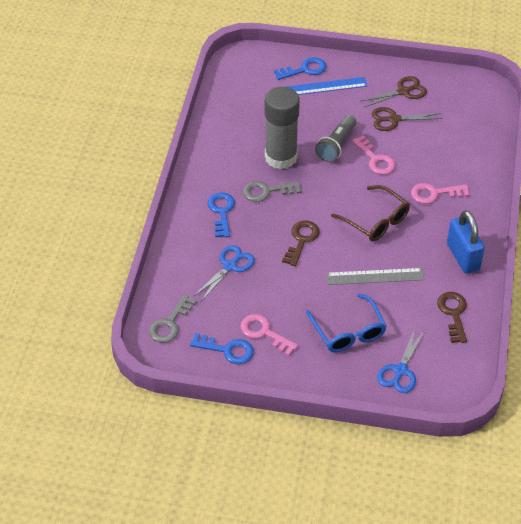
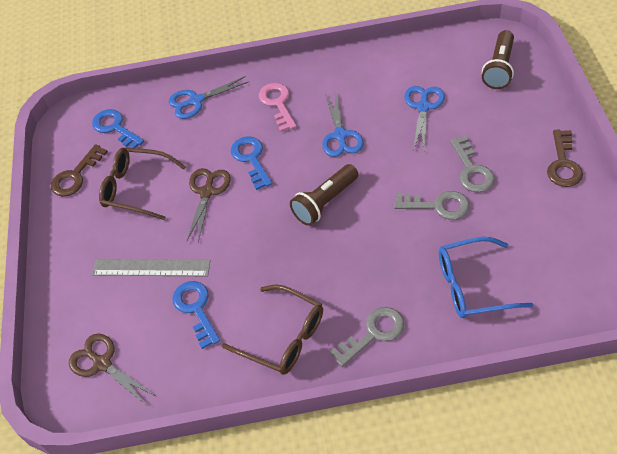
blue padlock: 1 -> 0
blue ruler: 1 -> 0
blue scissors: 2 -> 3
brown flashlight: 0 -> 2
brown glasses: 1 -> 2
grey flashlight: 1 -> 0
grey glue stick: 1 -> 0
grey key: 2 -> 3
pink key: 3 -> 1

